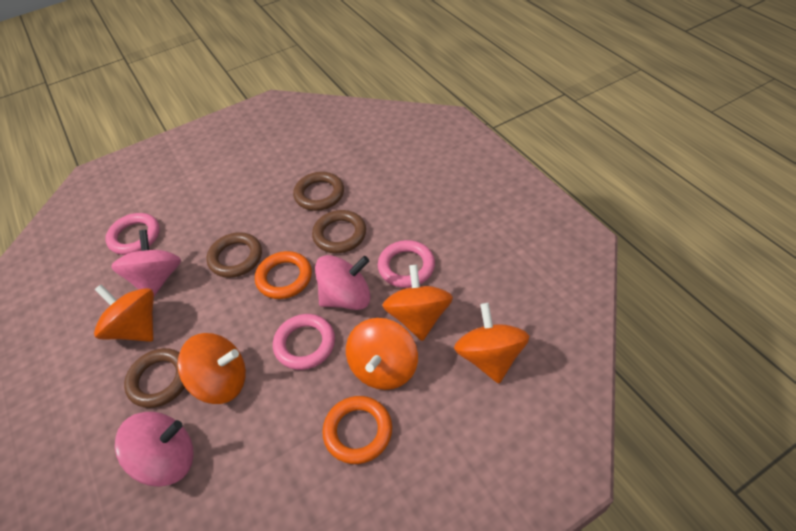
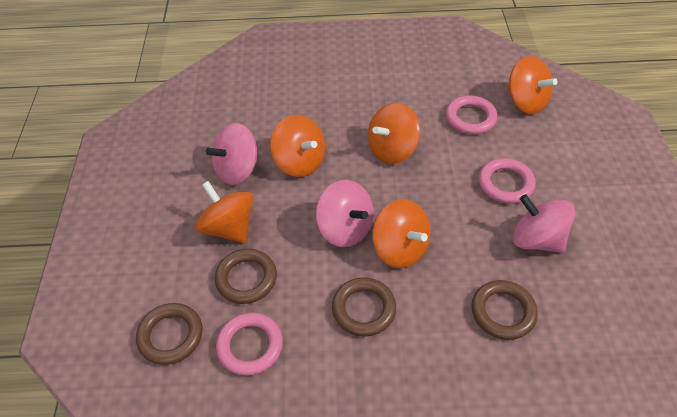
orange ring: 2 -> 0

